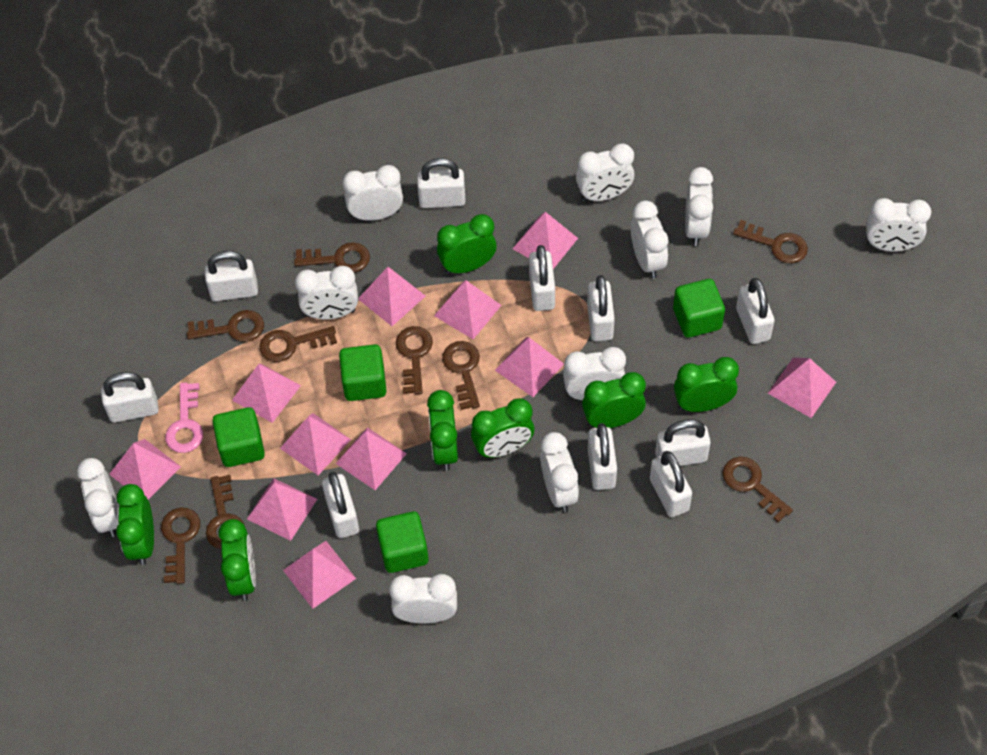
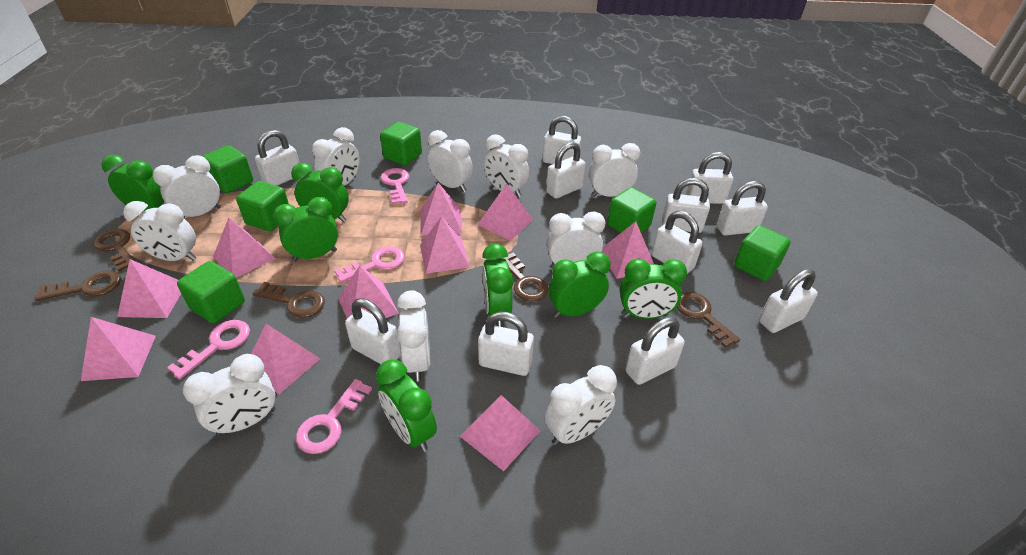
brown key: 9 -> 5
green cube: 4 -> 6
pink key: 1 -> 4
pink pyramid: 11 -> 10
white padlock: 10 -> 11

